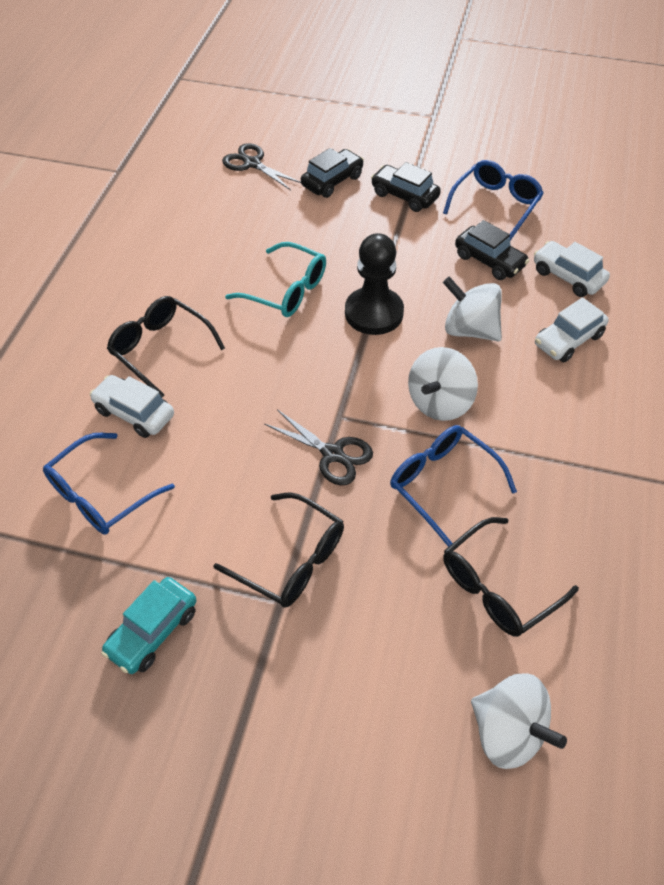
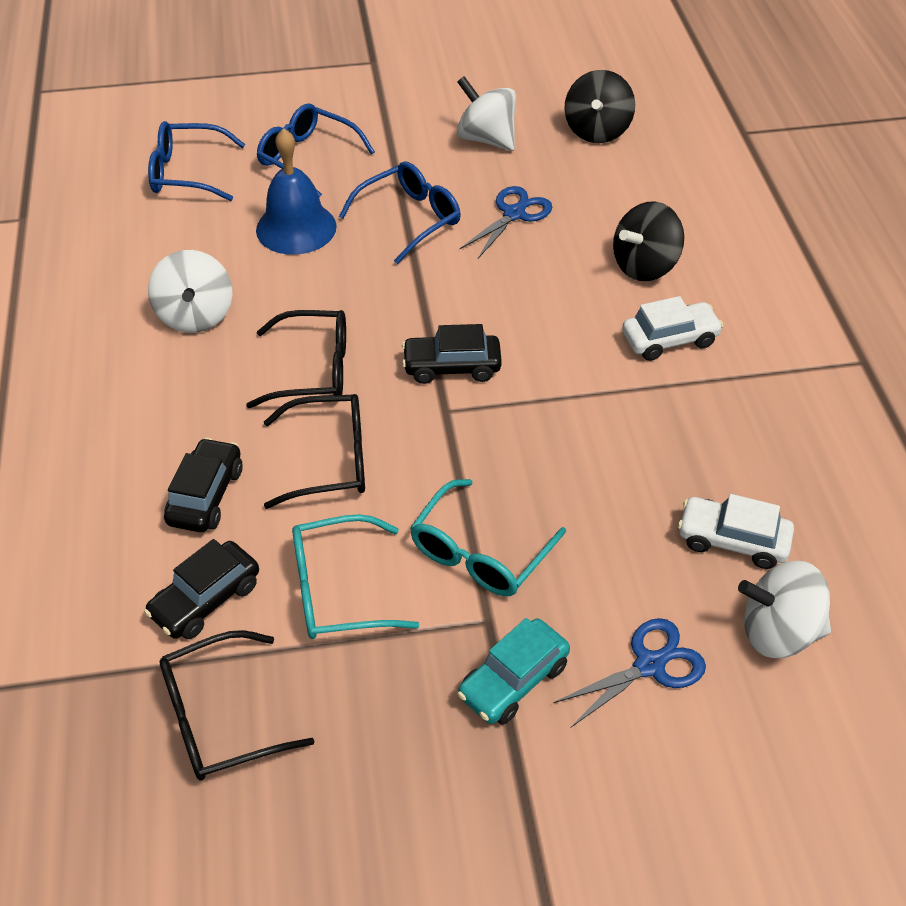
black pawn: 1 -> 0
black scissors: 2 -> 0
black spinning top: 0 -> 2
blue bell: 0 -> 1
blue scissors: 0 -> 2
turquoise glasses: 1 -> 2
white car: 3 -> 2

